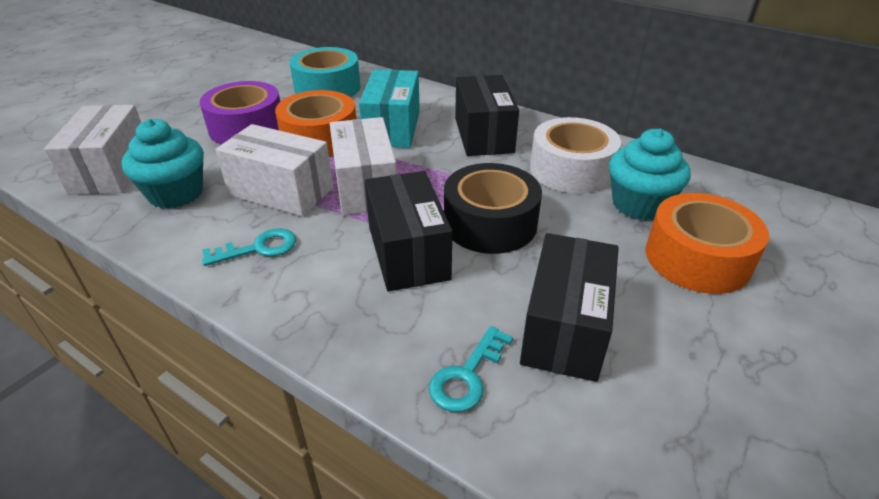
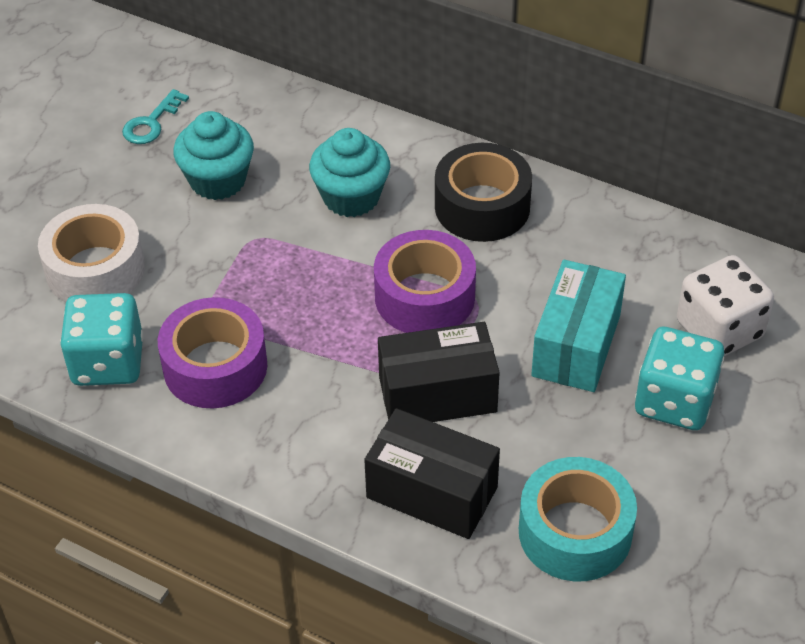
black box: 3 -> 2
orange tape: 2 -> 0
purple tape: 1 -> 2
turquoise dice: 0 -> 2
turquoise key: 2 -> 1
white box: 3 -> 0
white dice: 0 -> 1

